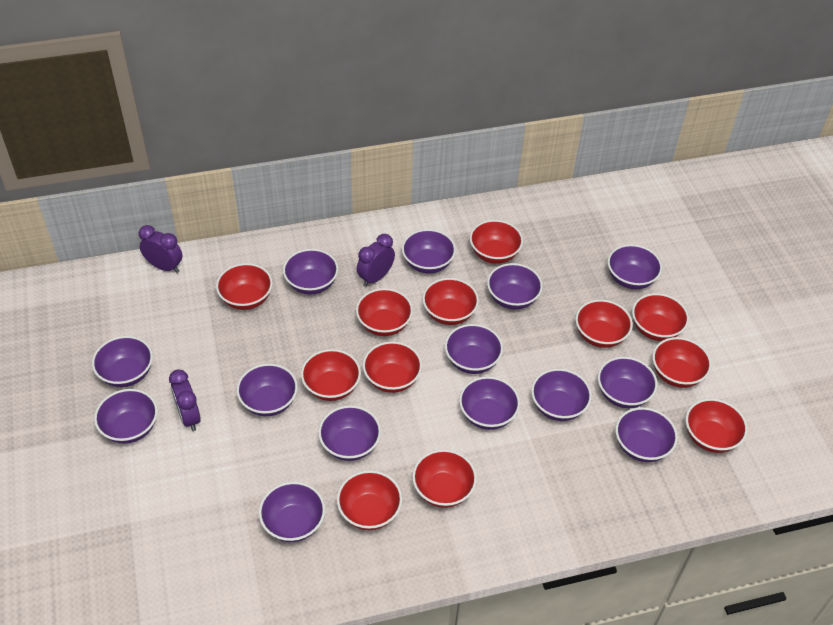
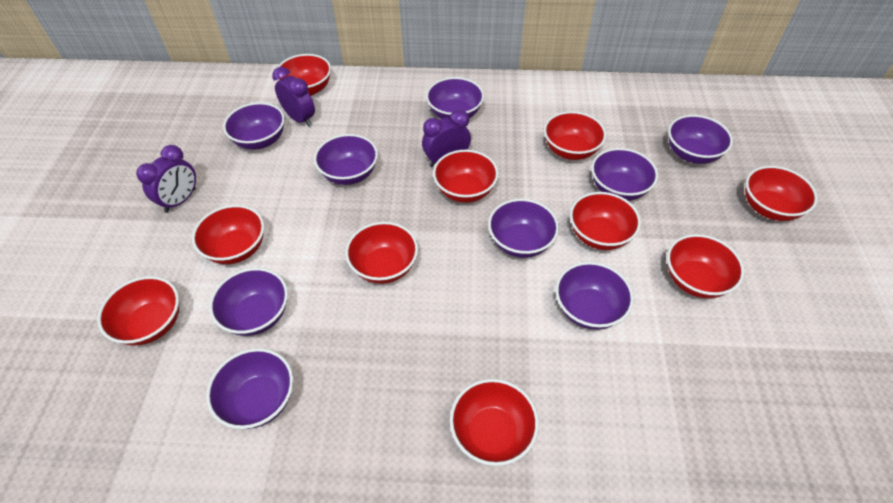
purple bowl: 14 -> 9
red bowl: 12 -> 10

